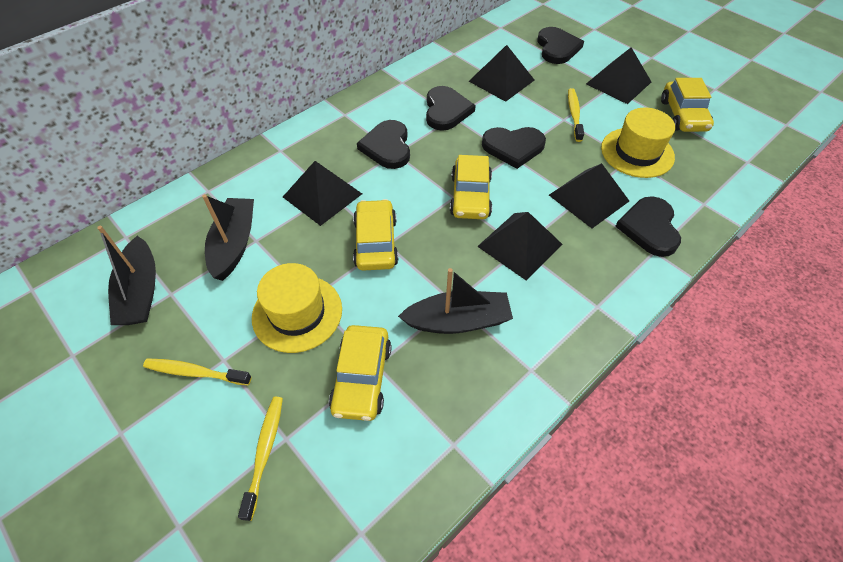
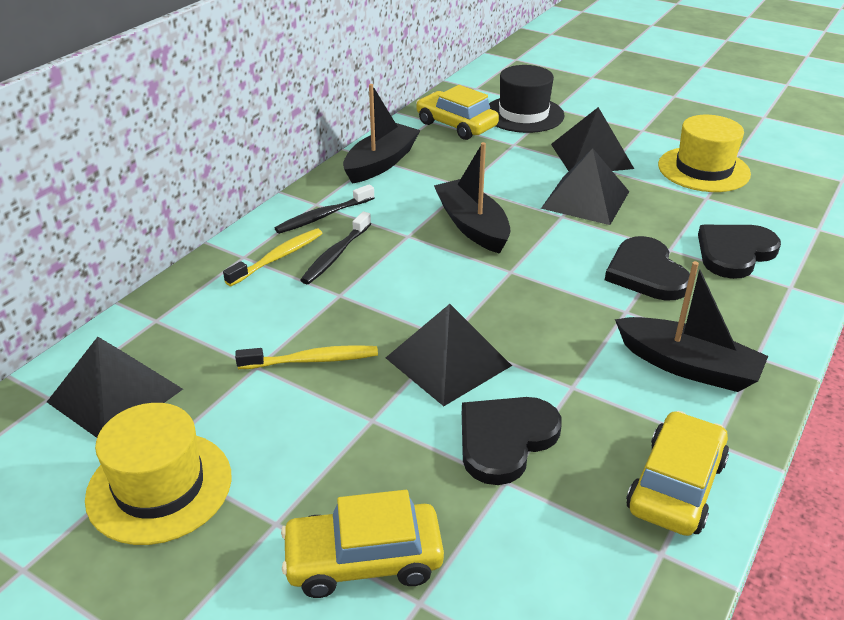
black hat: 0 -> 1
black heart: 5 -> 3
black pyramid: 5 -> 4
black toothbrush: 0 -> 2
yellow car: 4 -> 3
yellow toothbrush: 3 -> 2

